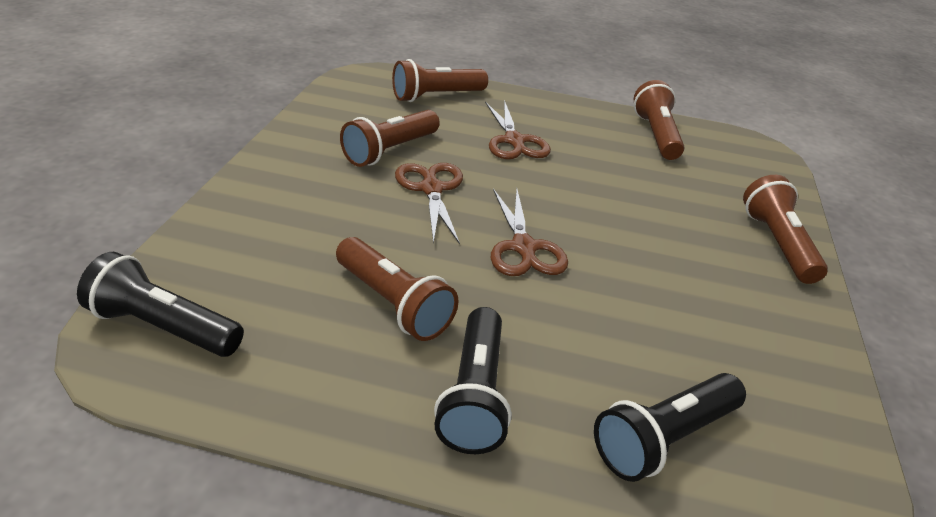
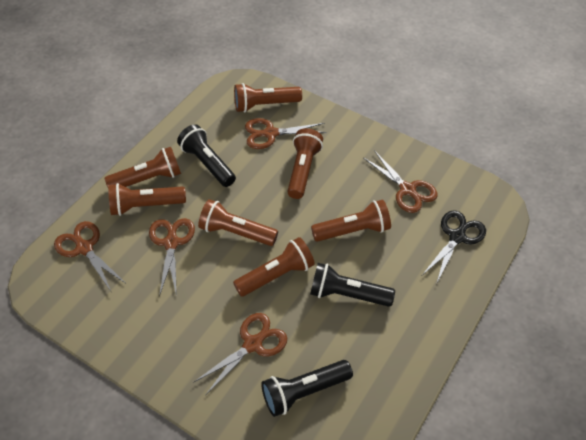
black scissors: 0 -> 1
brown flashlight: 5 -> 7
brown scissors: 3 -> 5

